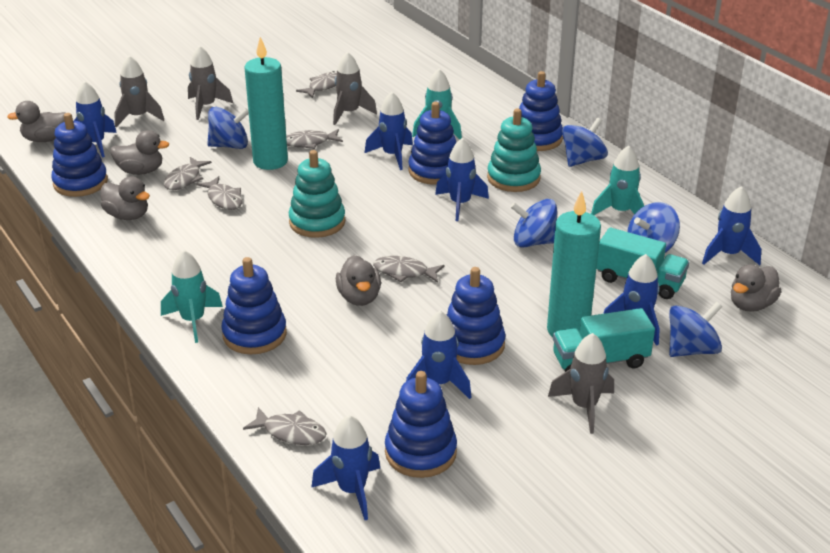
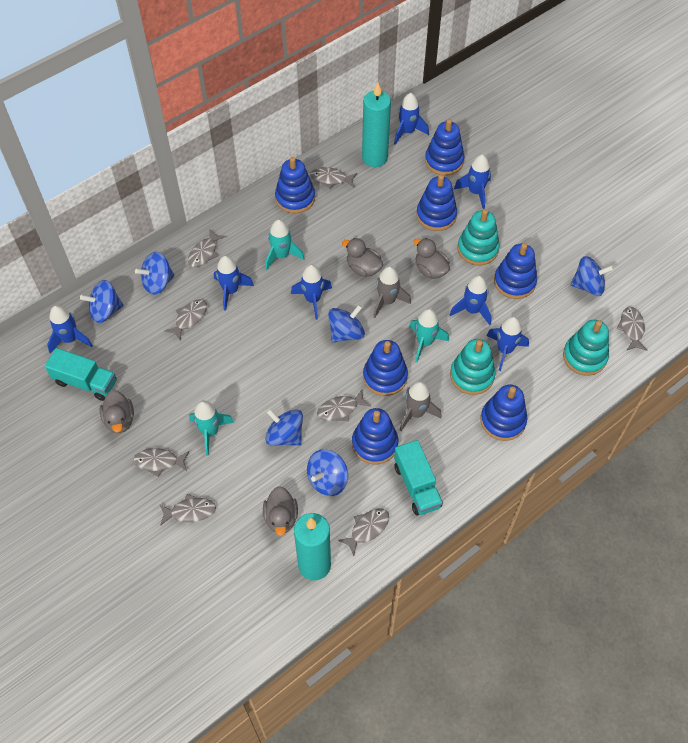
blue spinning top: 5 -> 6
blue stacking toy: 6 -> 7
grey duck: 5 -> 4
grey fish: 6 -> 8
grey rocket: 4 -> 2
turquoise stacking toy: 2 -> 3

